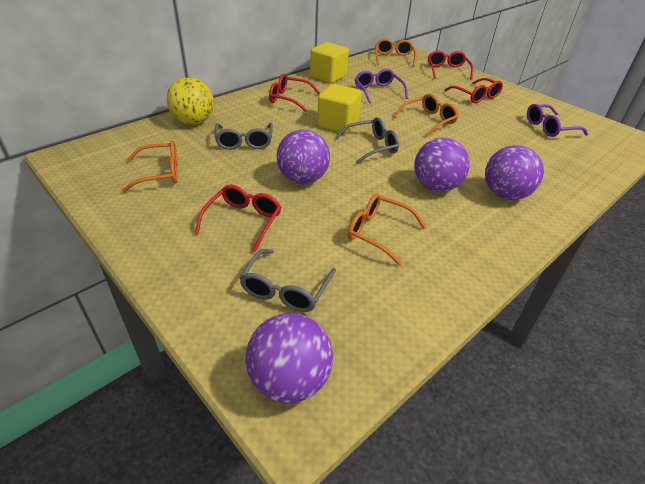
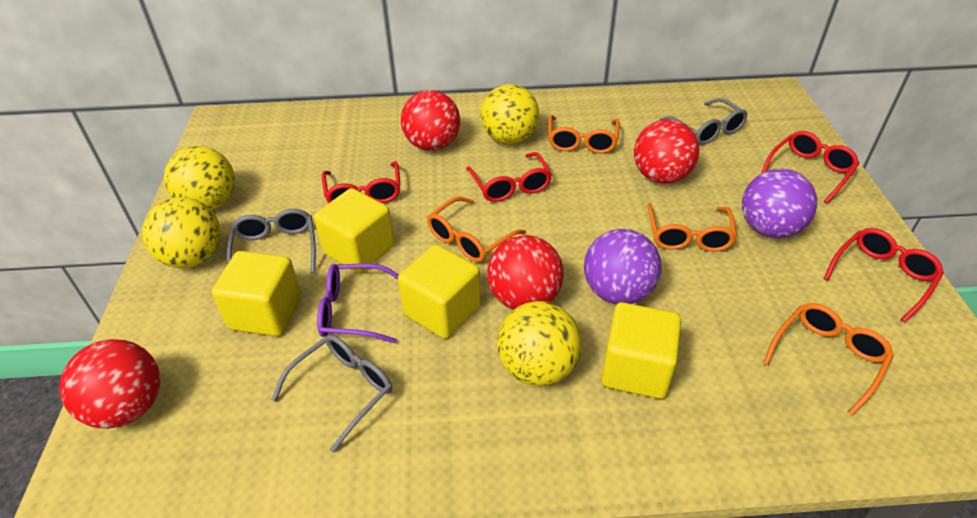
purple ball: 4 -> 2
purple glasses: 2 -> 1
red ball: 0 -> 4
yellow ball: 1 -> 4
yellow cube: 2 -> 4

